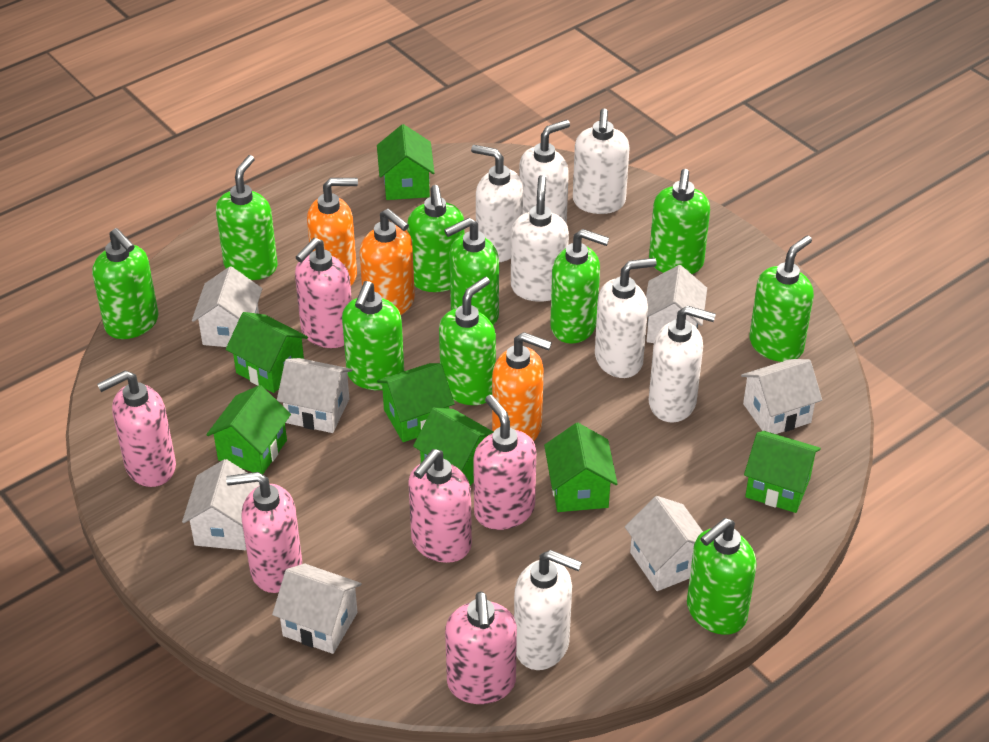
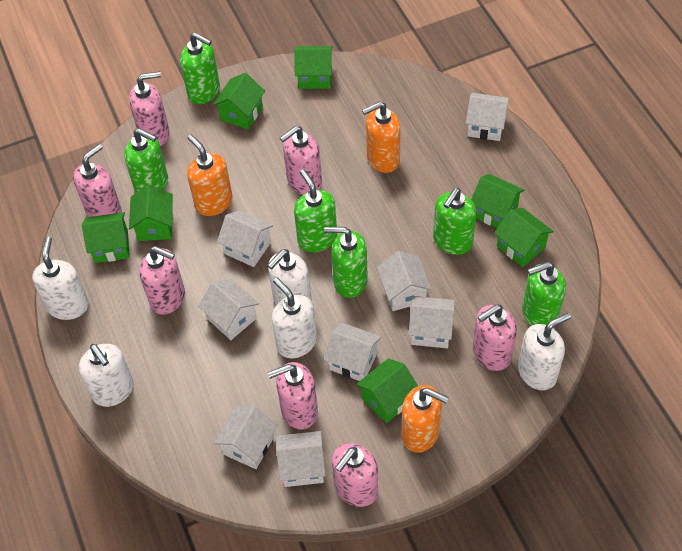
green soap dispenser: 10 -> 6
pink soap dispenser: 6 -> 7
white house: 7 -> 8
white soap dispenser: 7 -> 5

